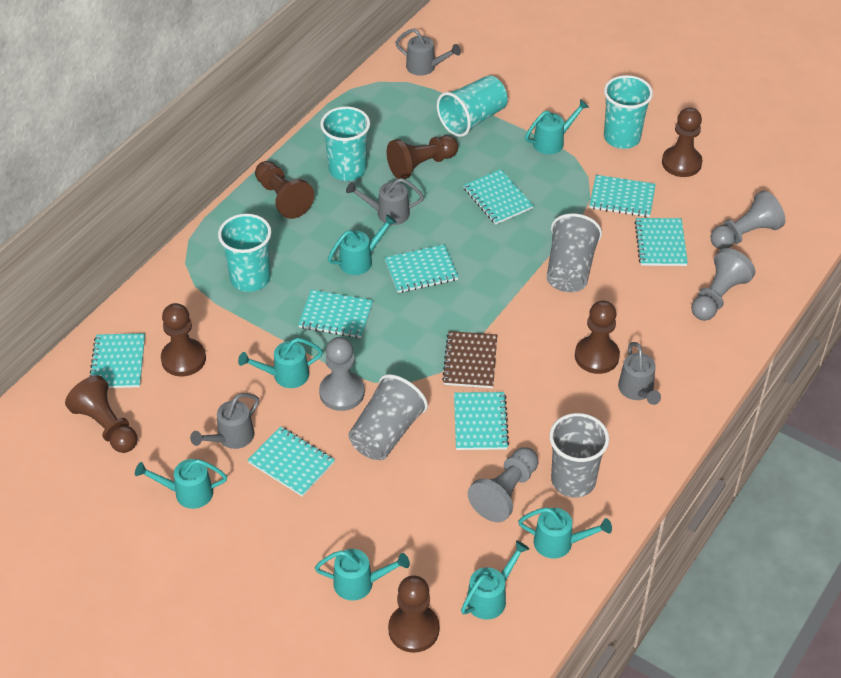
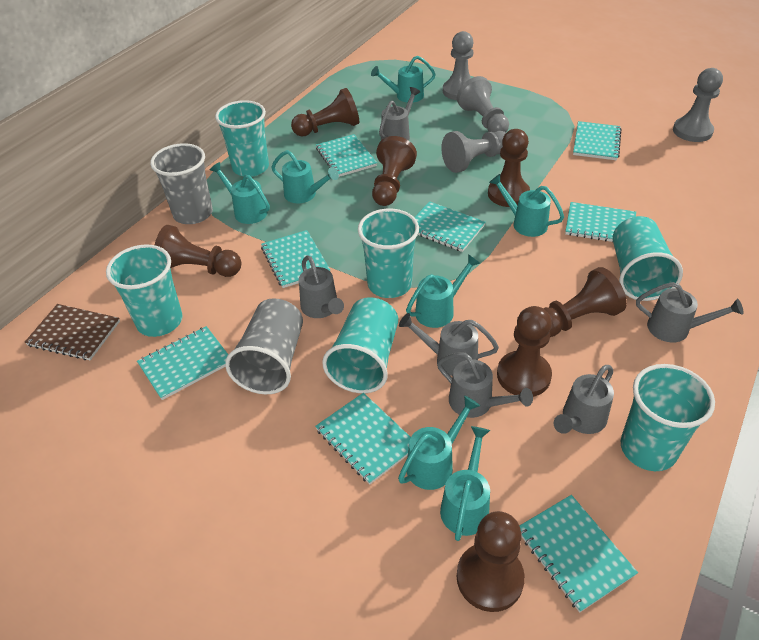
grey cup: 3 -> 2
grey watering can: 4 -> 6
turquoise cup: 4 -> 6

